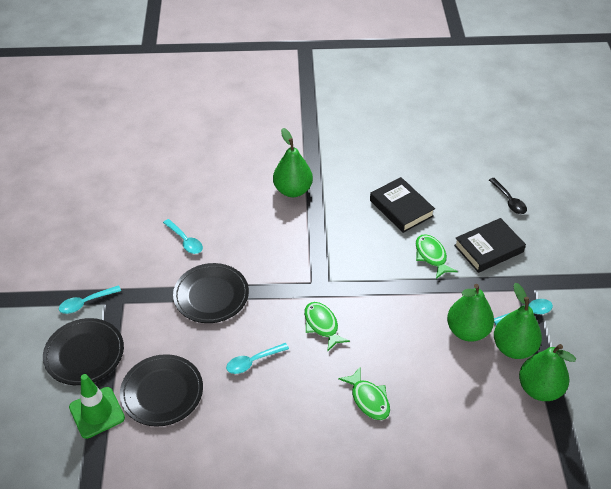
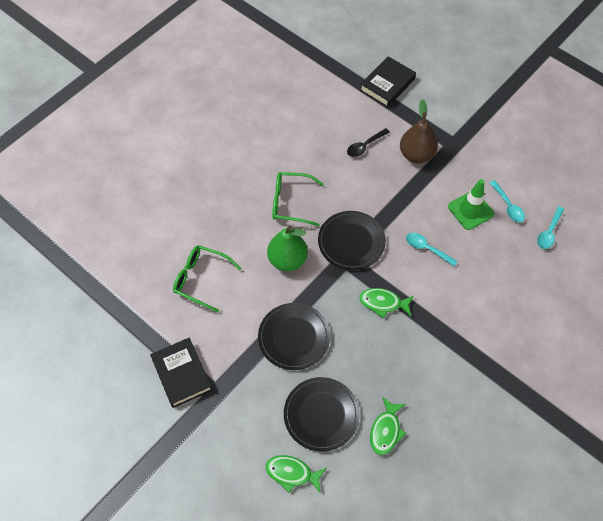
brown pear: 0 -> 1
green glasses: 0 -> 2
green pear: 4 -> 1
turquoise spoon: 4 -> 3

